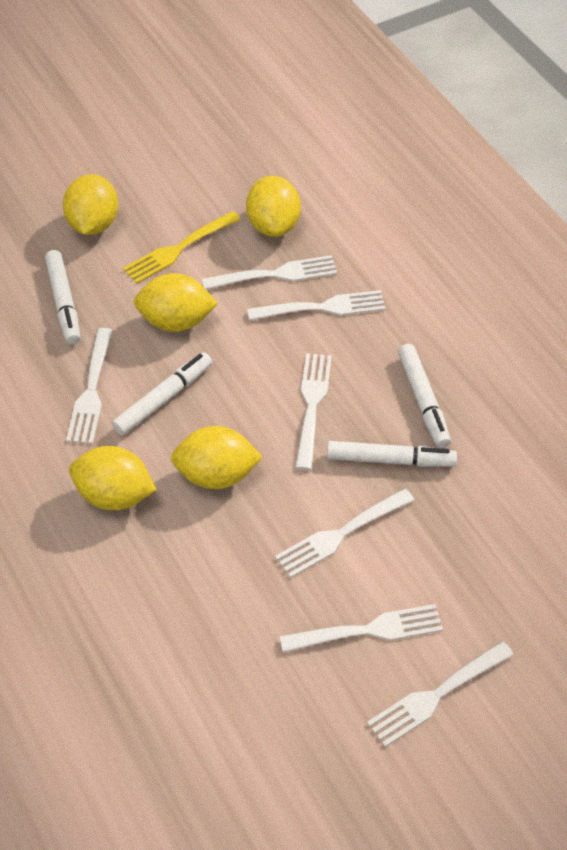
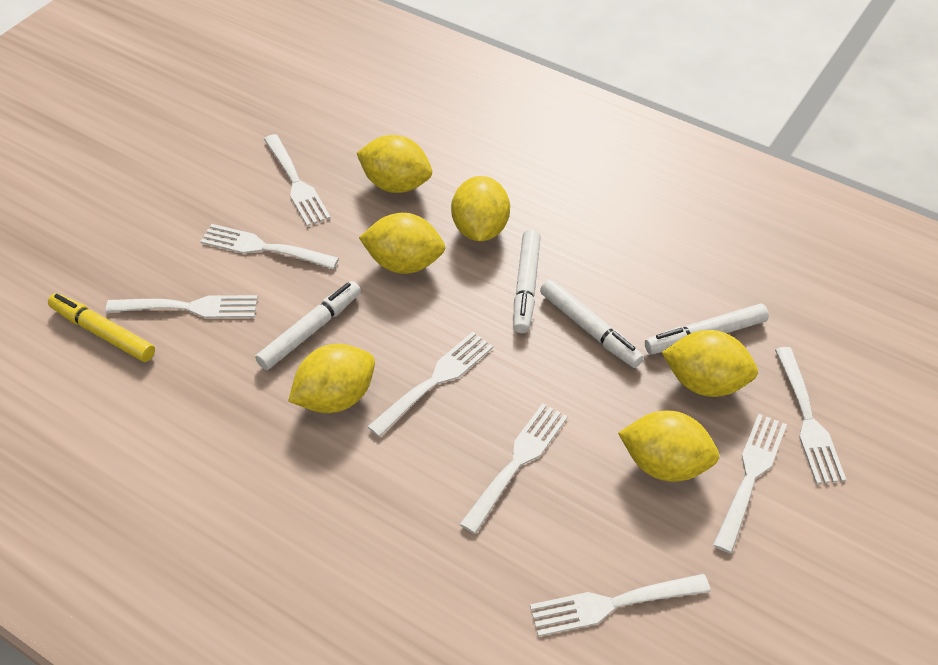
white fork: 7 -> 8
yellow fork: 1 -> 0
yellow lemon: 5 -> 6
yellow marker: 0 -> 1

